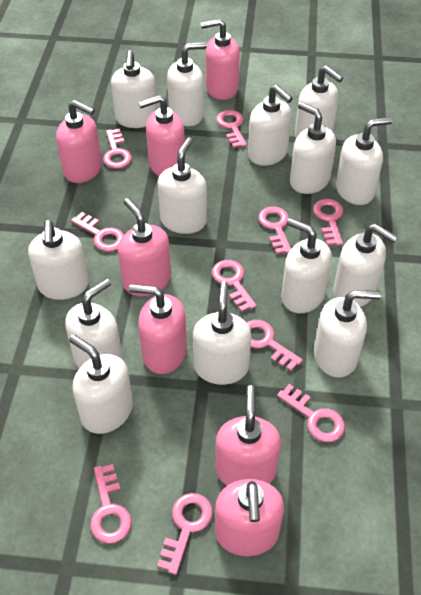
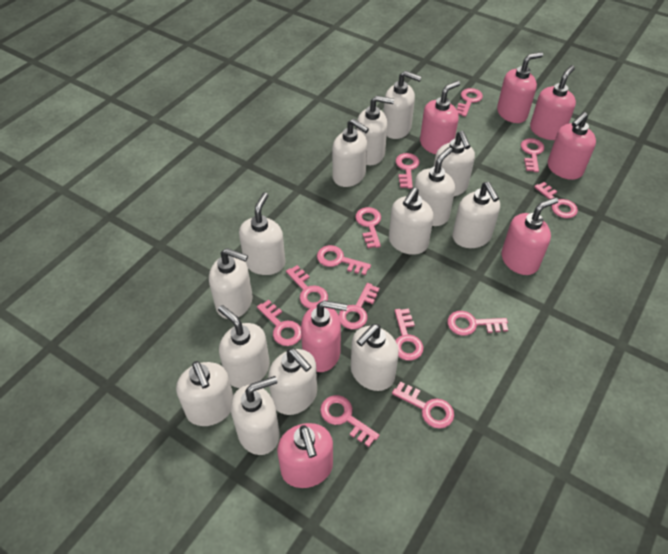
pink key: 10 -> 13

